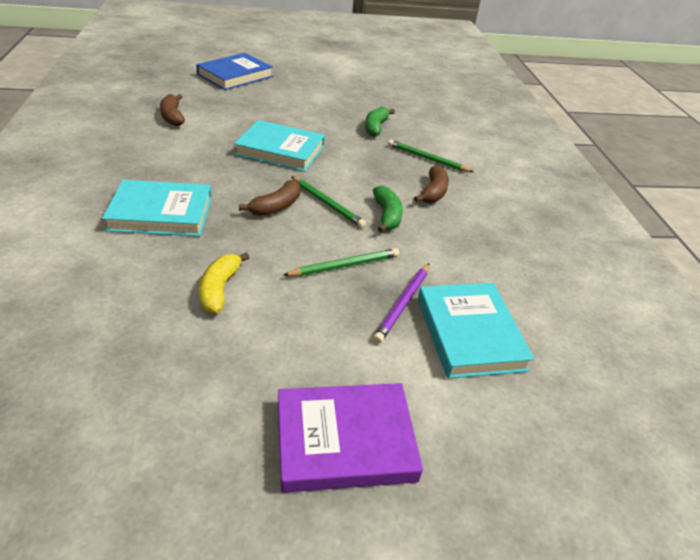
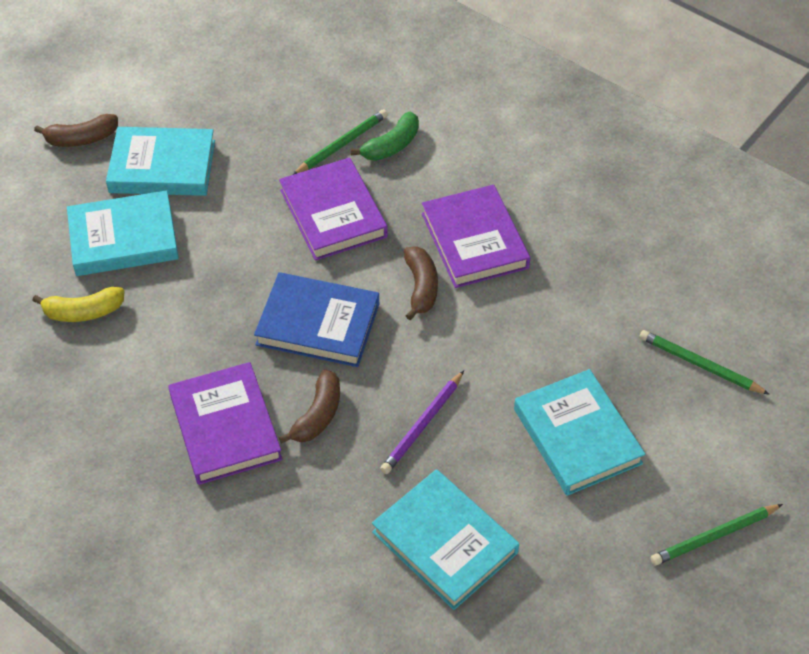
green banana: 2 -> 1
purple book: 1 -> 3
turquoise book: 3 -> 4

